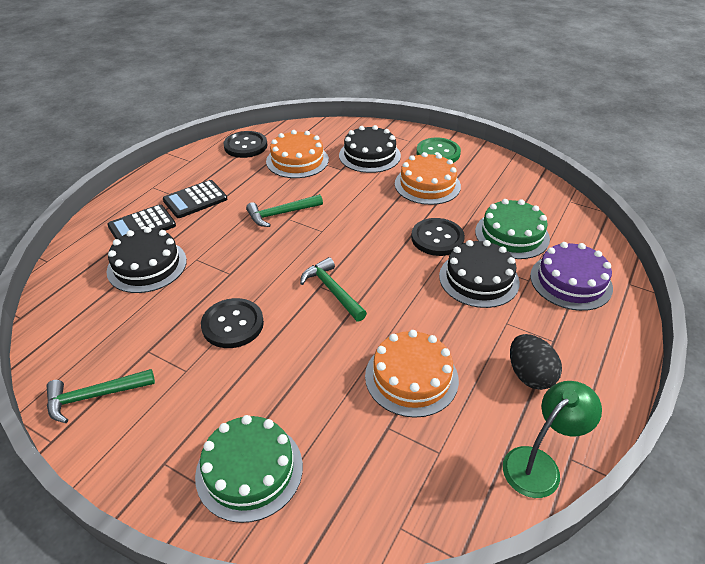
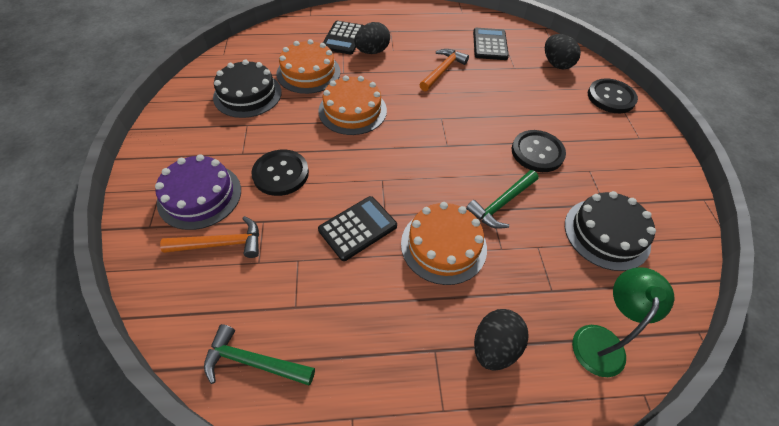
black cake: 3 -> 2
black calculator: 2 -> 3
black egg: 1 -> 3
green button: 1 -> 0
green cake: 2 -> 0
green hammer: 3 -> 2
orange hammer: 0 -> 2

